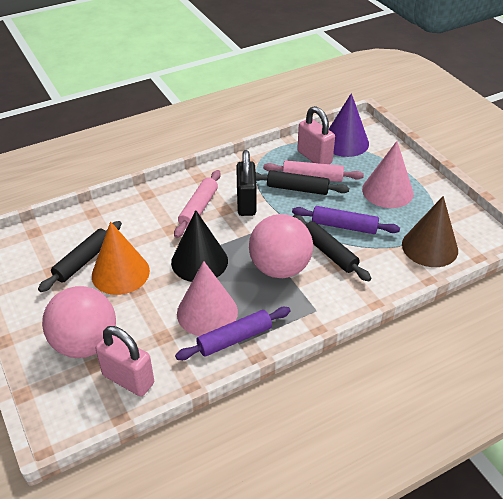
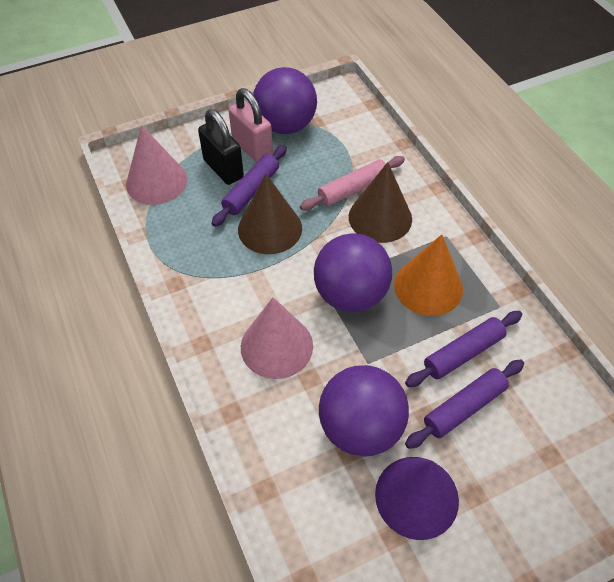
black cone: 1 -> 0
black rolling pin: 3 -> 0
brown cone: 1 -> 2
pink ball: 2 -> 0
pink padlock: 2 -> 1
pink rolling pin: 2 -> 1
purple ball: 0 -> 3
purple rolling pin: 2 -> 3

